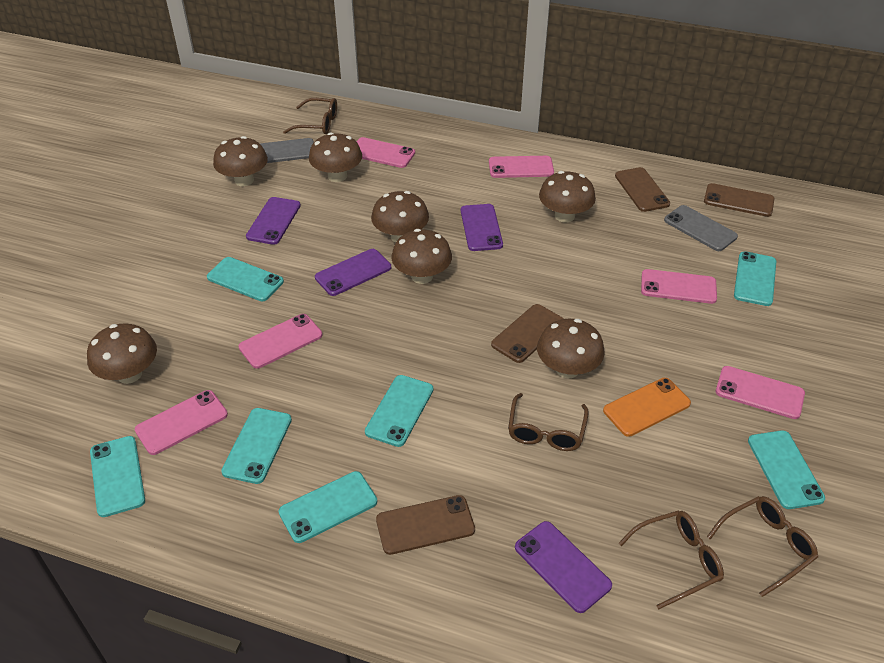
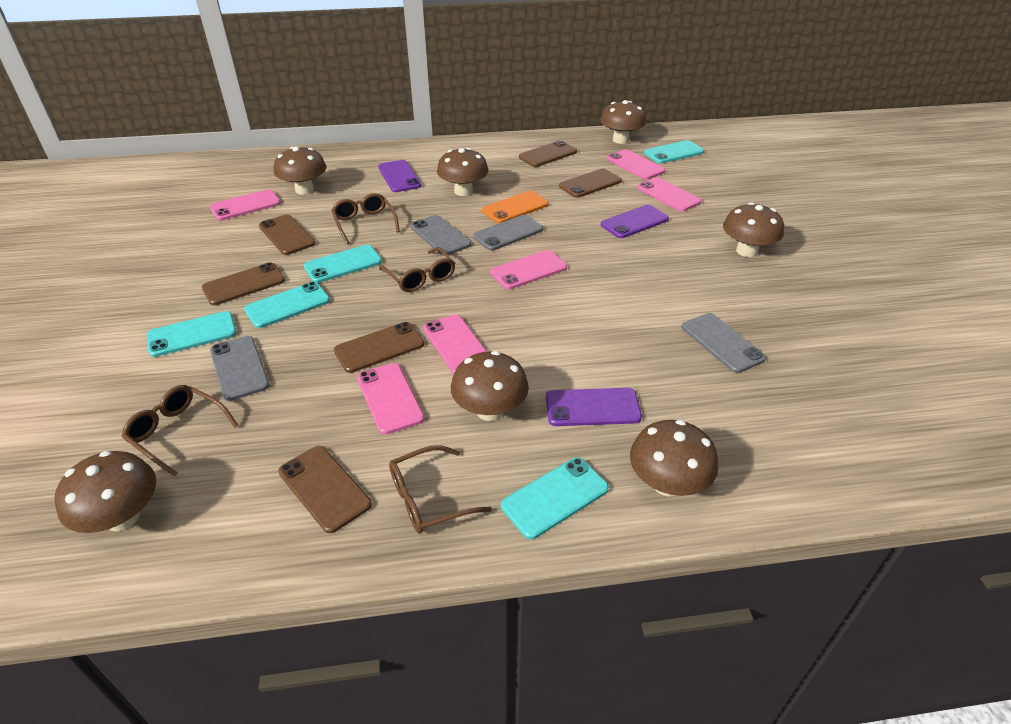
brown phone: 4 -> 6
grey phone: 2 -> 4
purple phone: 4 -> 3
turquoise phone: 7 -> 5

